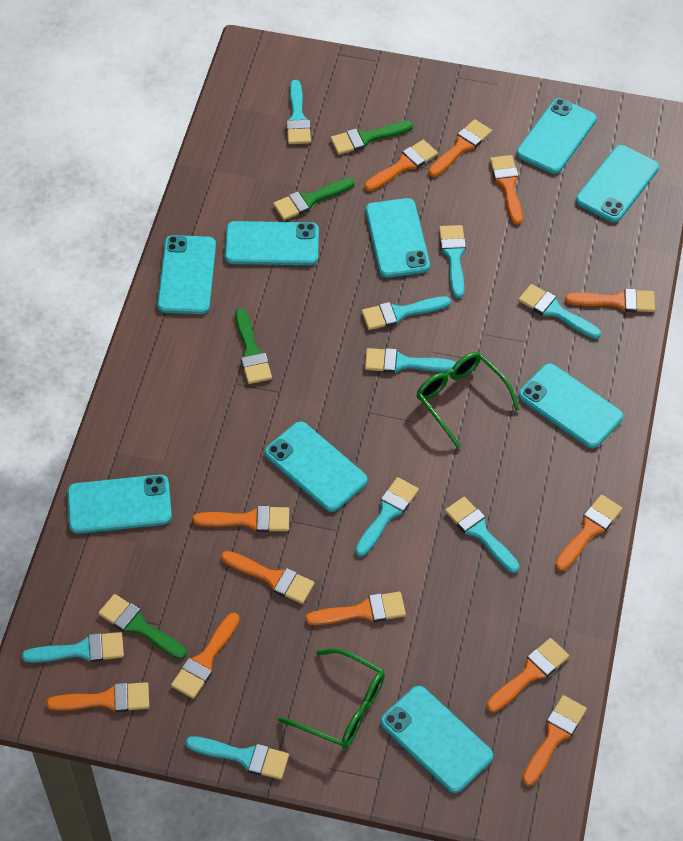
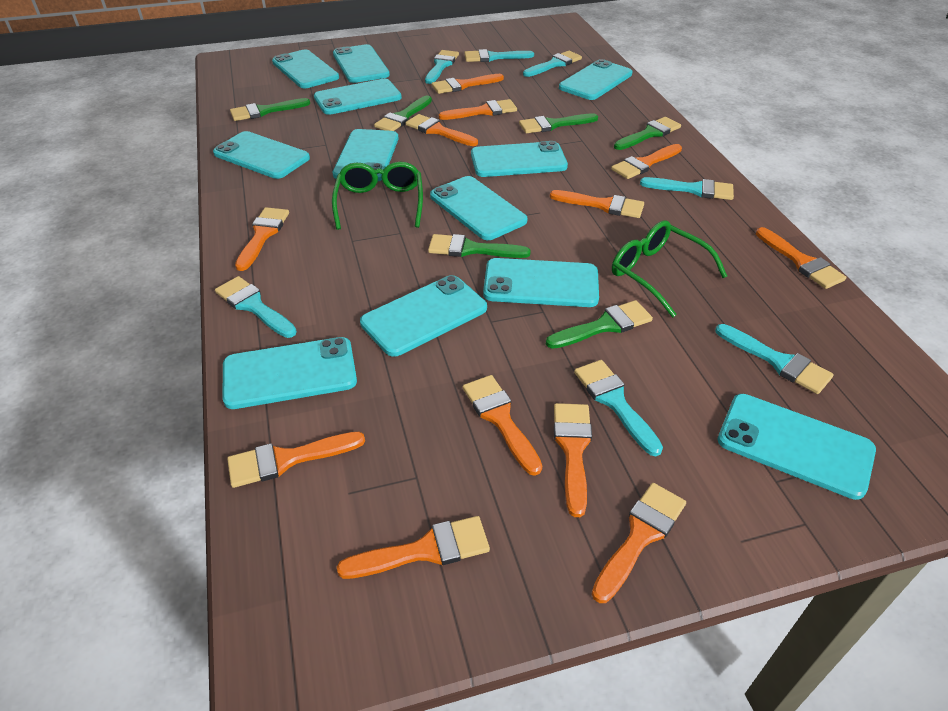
green brush: 4 -> 6
turquoise brush: 9 -> 7
turquoise phone: 9 -> 12

